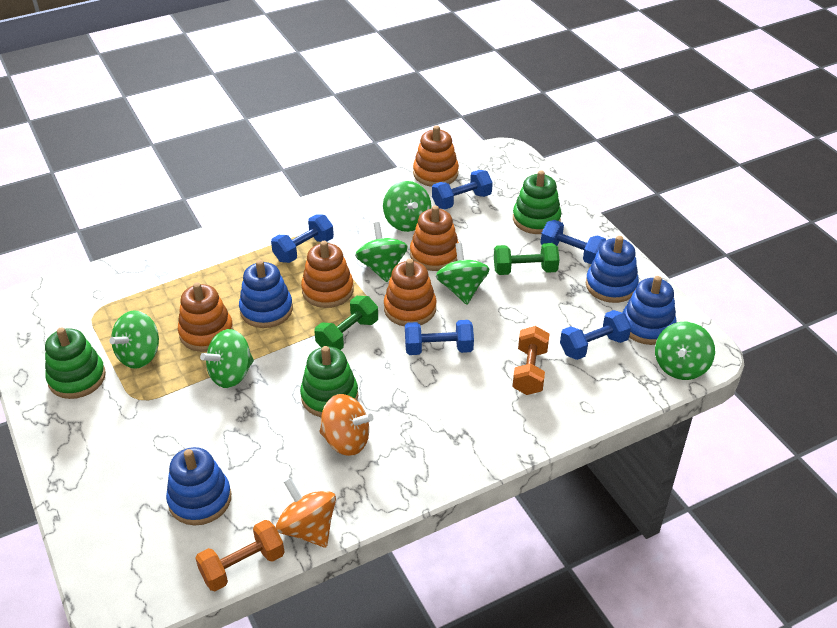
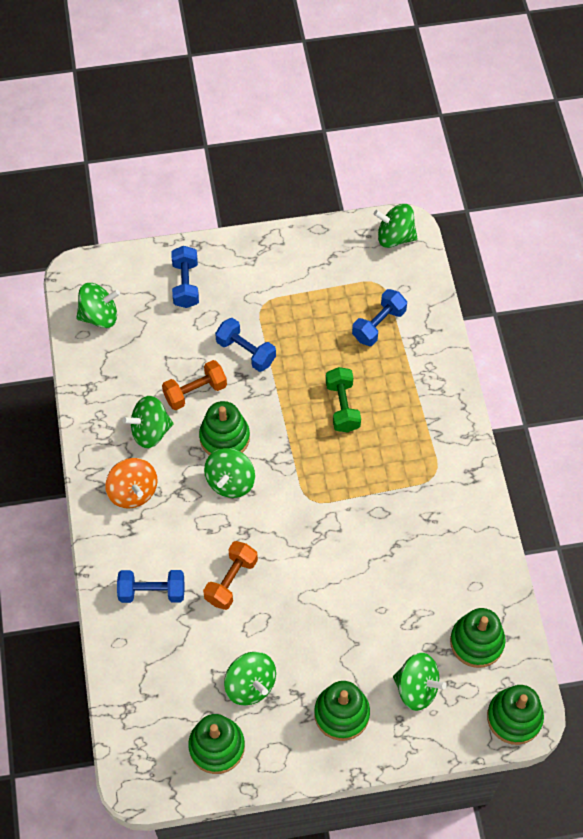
blue dumbbell: 5 -> 4
blue stacking toy: 4 -> 0
green dumbbell: 2 -> 1
green stacking toy: 3 -> 5
orange spinning top: 2 -> 1
orange stacking toy: 5 -> 0

